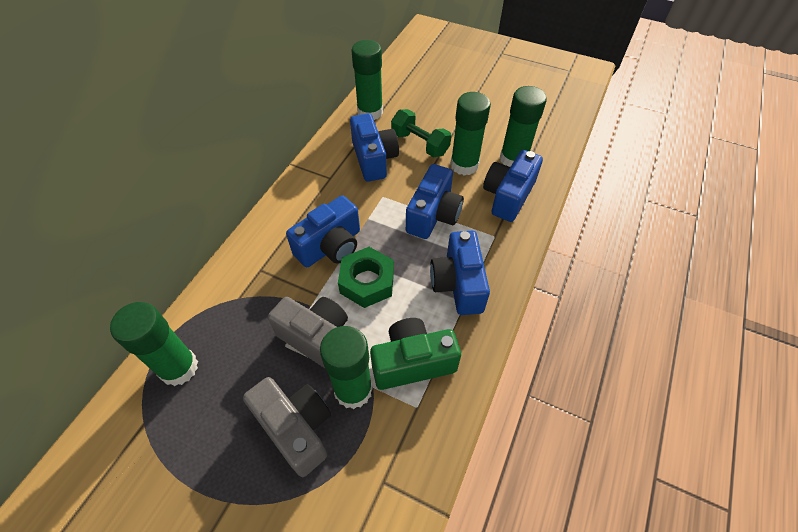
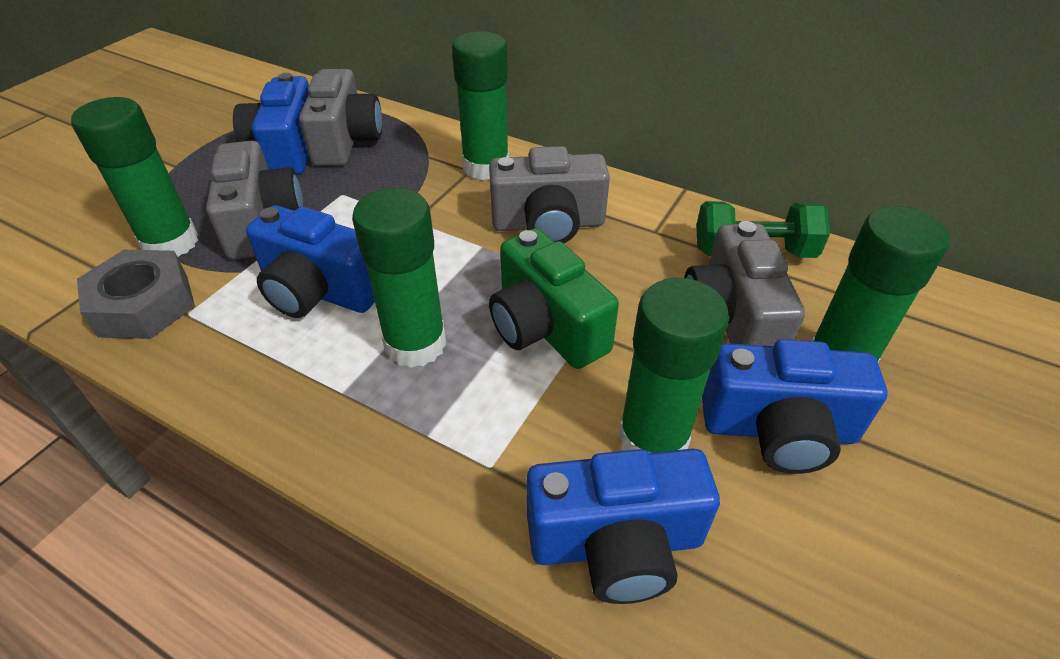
blue camera: 5 -> 4
green nut: 1 -> 0
grey camera: 2 -> 4
grey nut: 0 -> 1

